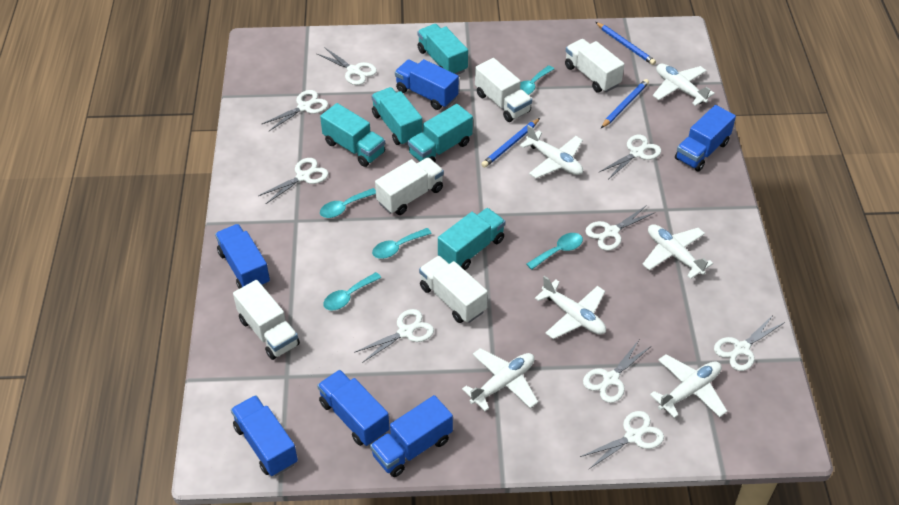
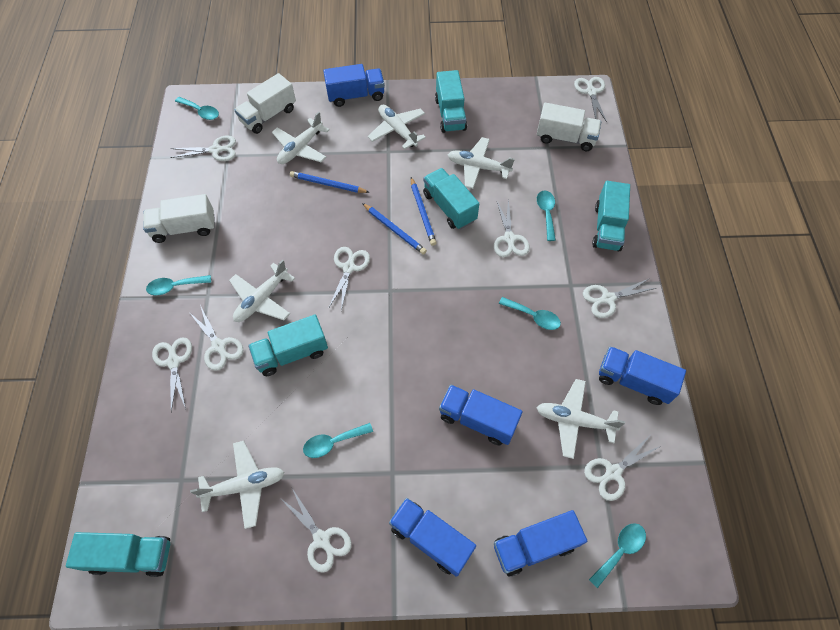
blue truck: 6 -> 5
turquoise spoon: 5 -> 6
white truck: 5 -> 3

